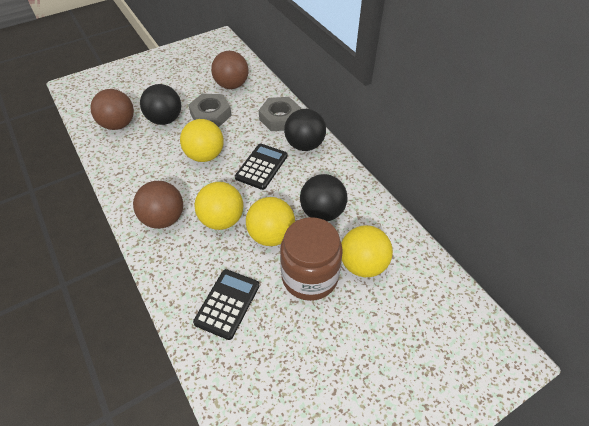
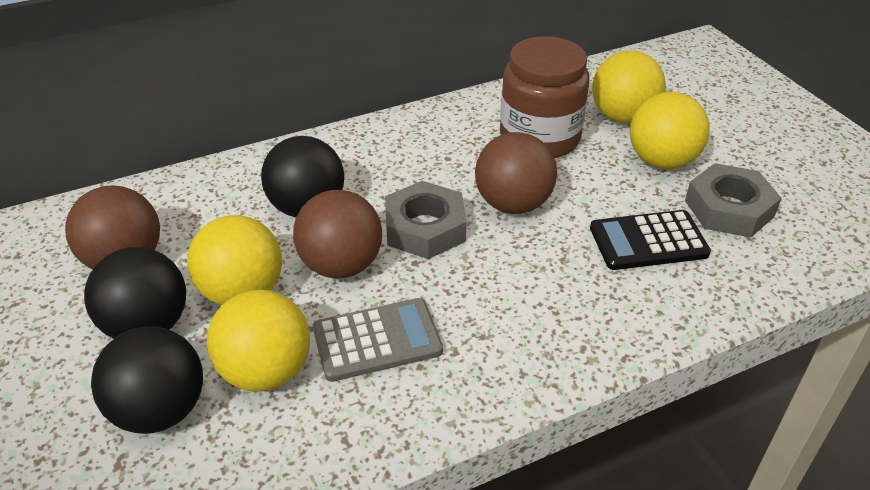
black calculator: 2 -> 1
grey calculator: 0 -> 1

